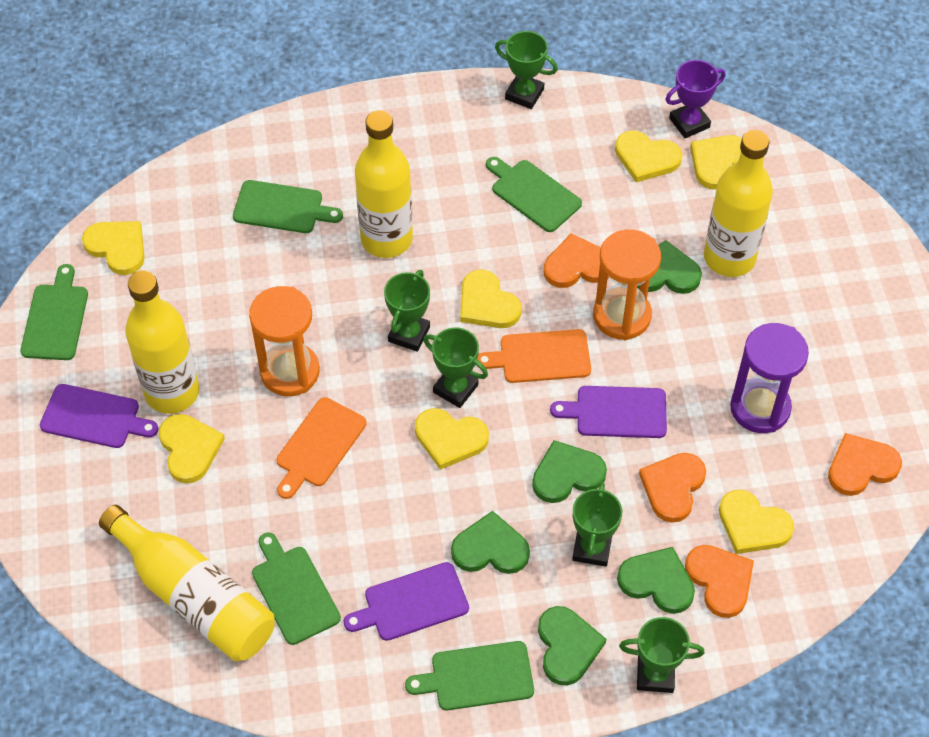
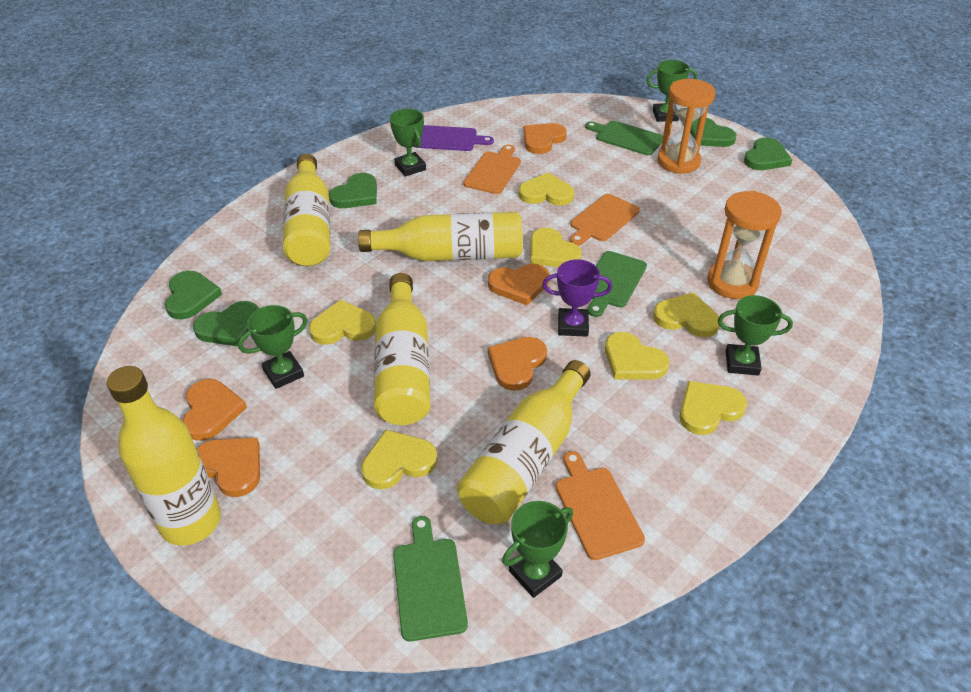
green cutting board: 5 -> 3
orange cutting board: 2 -> 3
orange heart: 4 -> 5
purple cutting board: 3 -> 1
purple hourglass: 1 -> 0
yellow bottle: 4 -> 5

